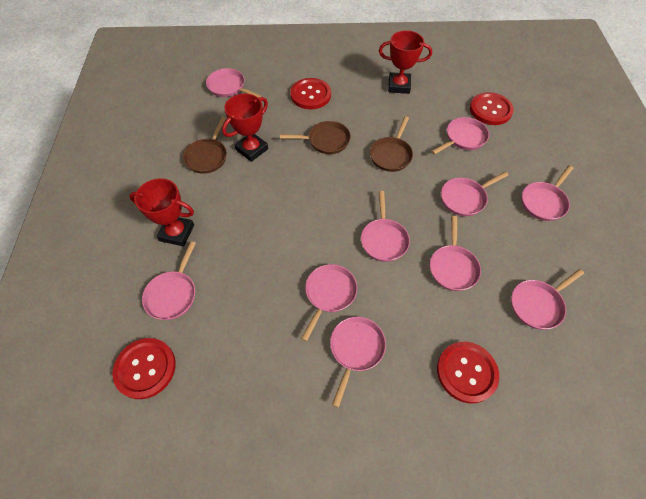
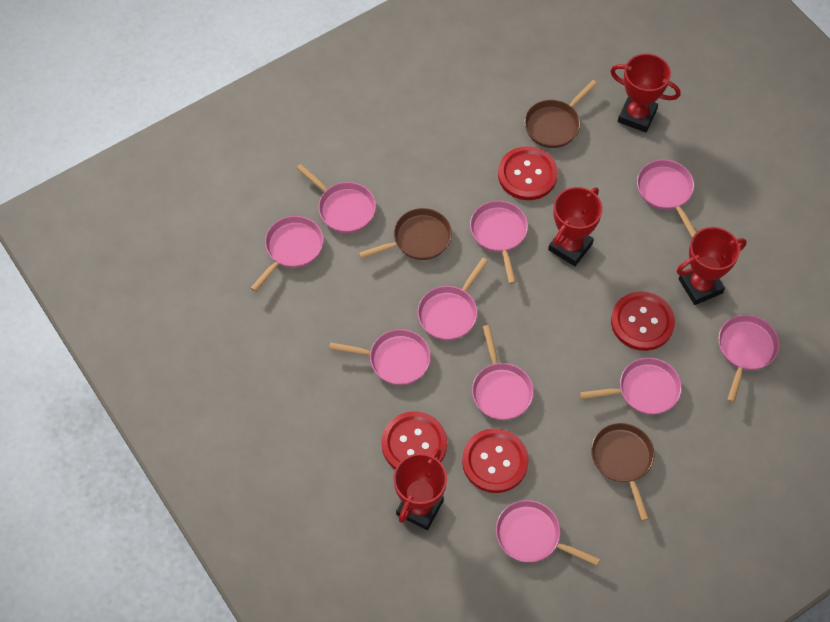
red trophy: 3 -> 4

